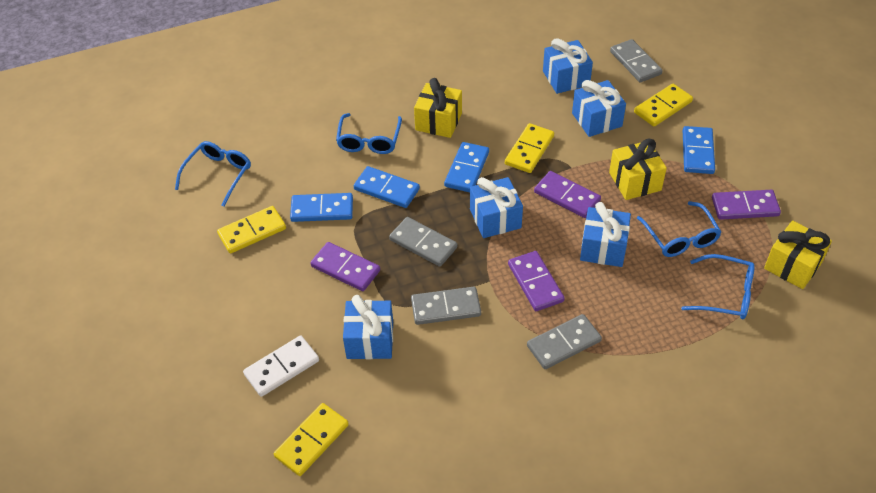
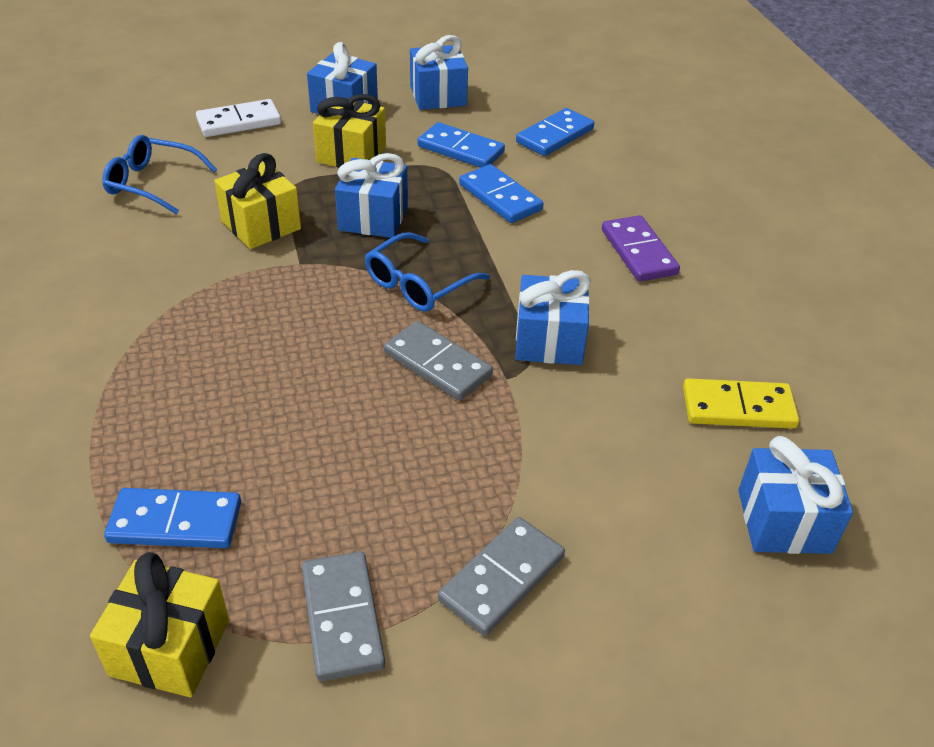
blue glasses: 4 -> 2
grey domino: 4 -> 3
purple domino: 4 -> 1
yellow domino: 4 -> 1

